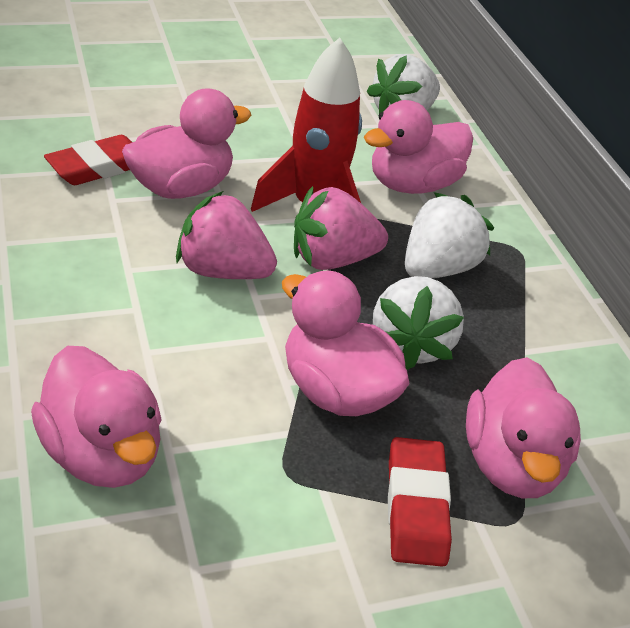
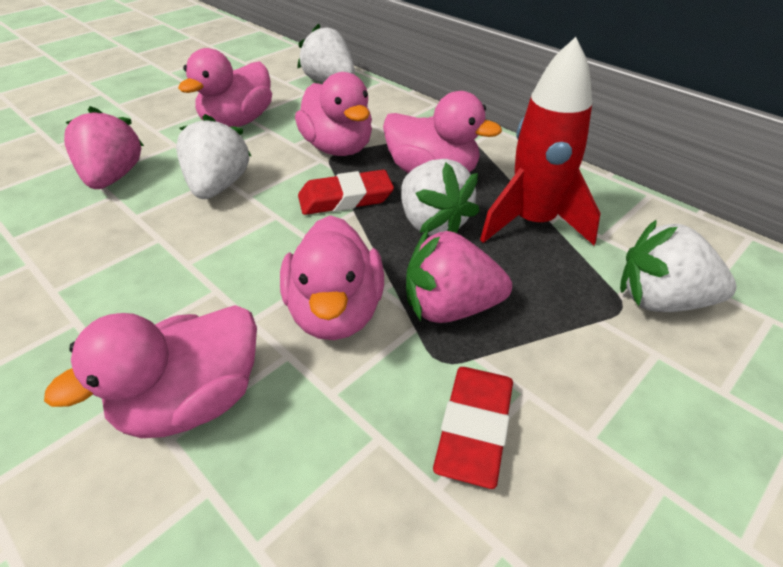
white strawberry: 3 -> 4

